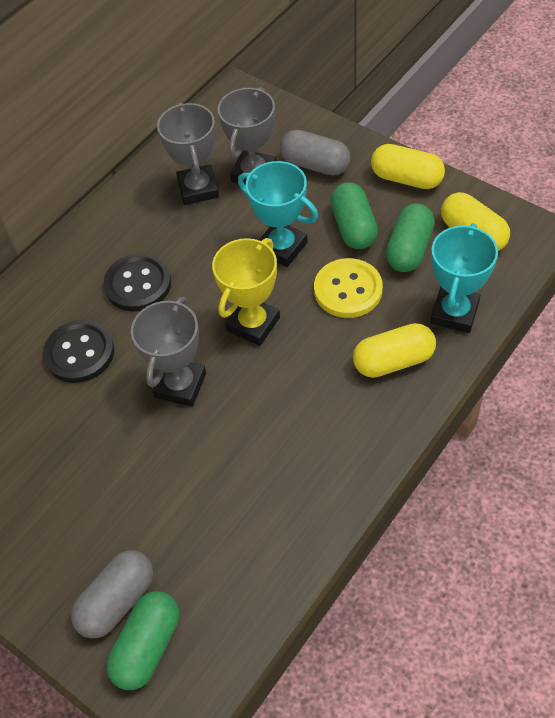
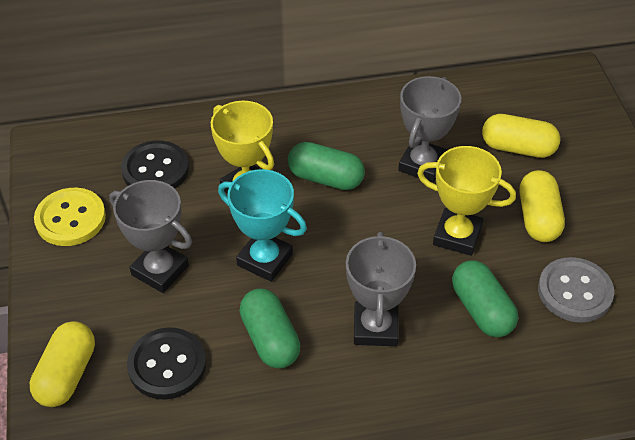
grey button: 0 -> 1
grey capsule: 2 -> 0
turquoise trophy: 2 -> 1
yellow trophy: 1 -> 2

